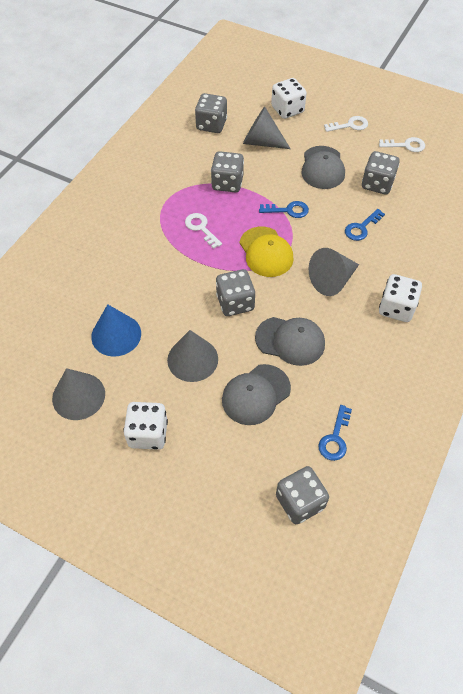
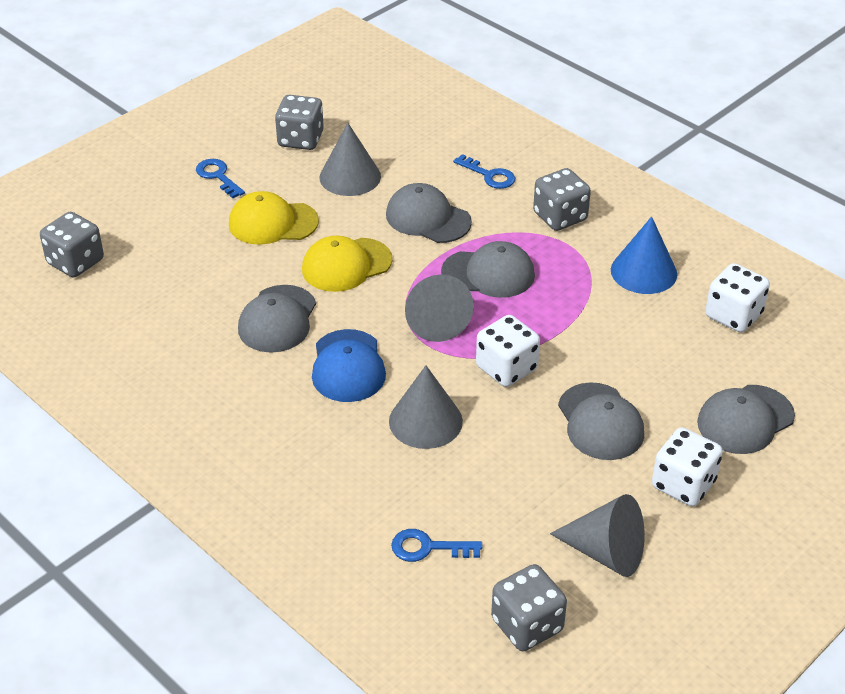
blue cap: 0 -> 1
grey cap: 3 -> 5
grey dice: 5 -> 4
white key: 3 -> 0
yellow cap: 1 -> 2

